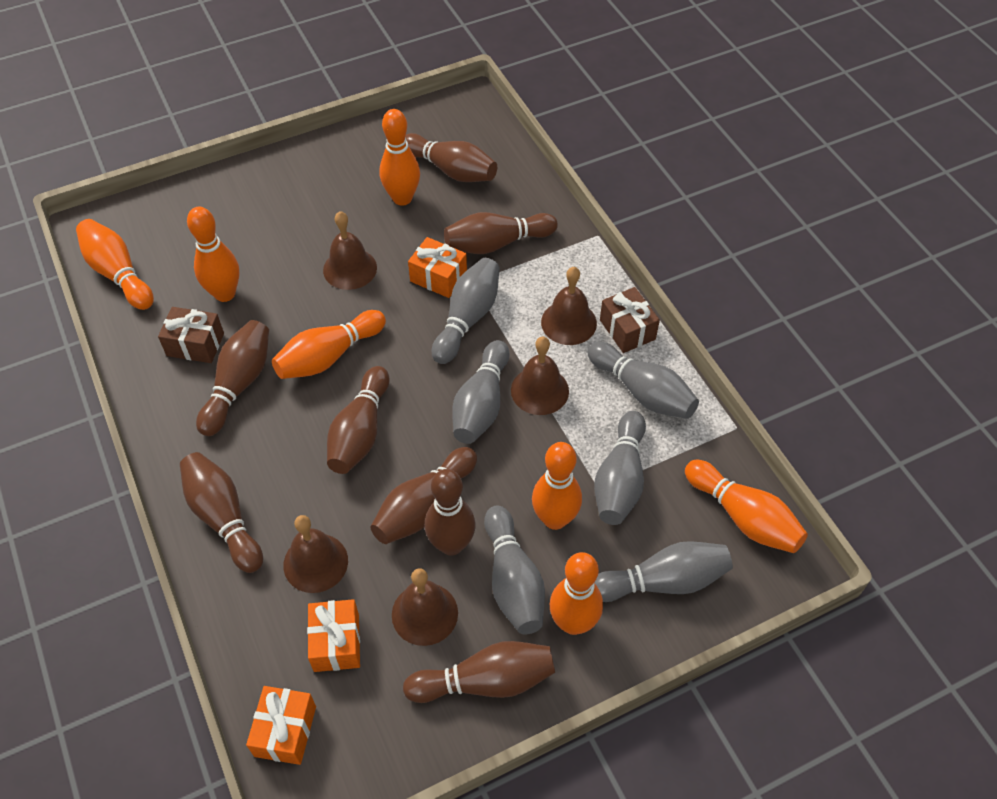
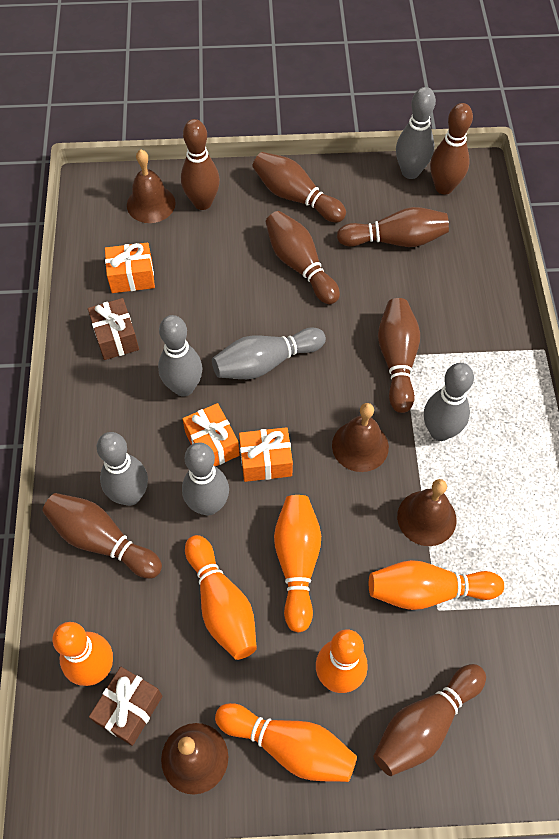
brown bell: 5 -> 4
orange bowling pin: 7 -> 6

